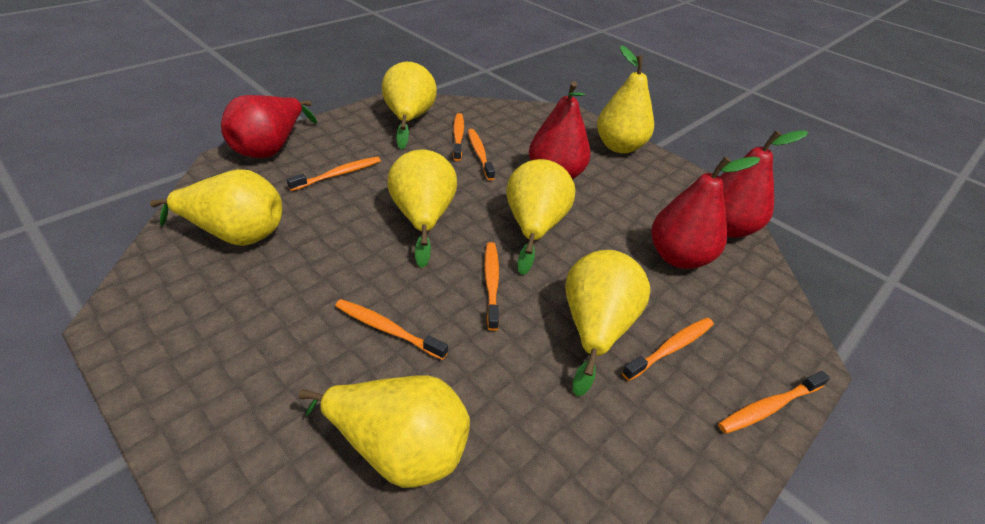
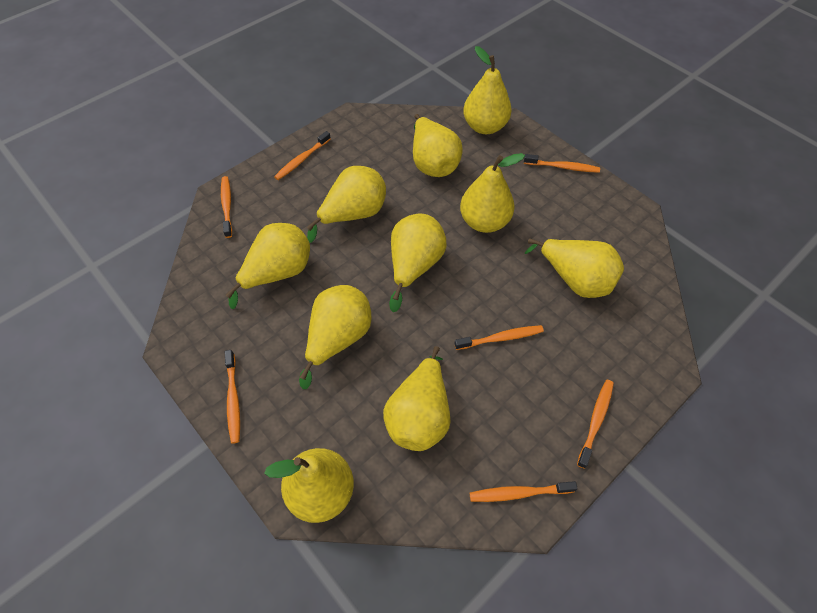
red pear: 4 -> 0
yellow pear: 7 -> 10

